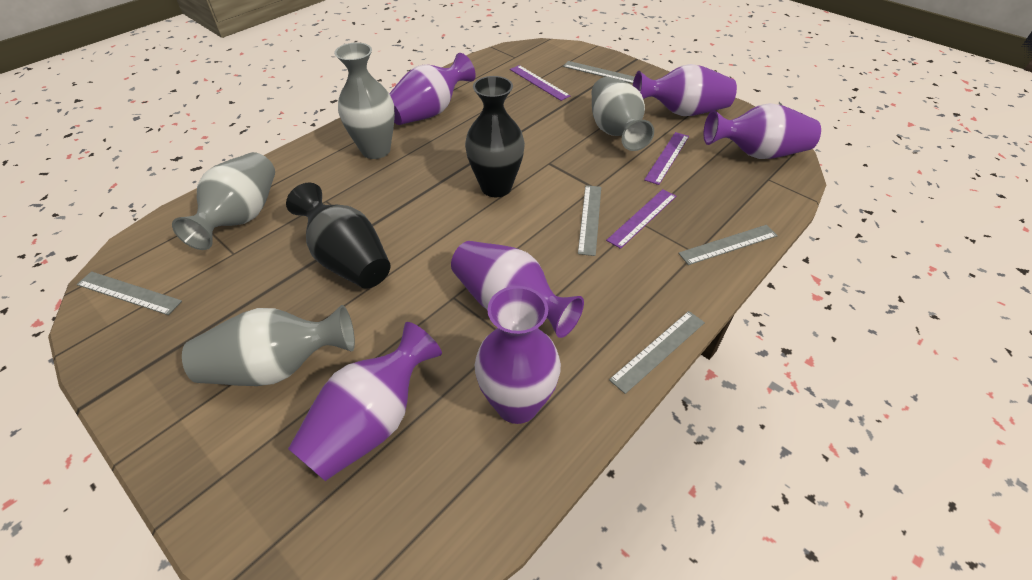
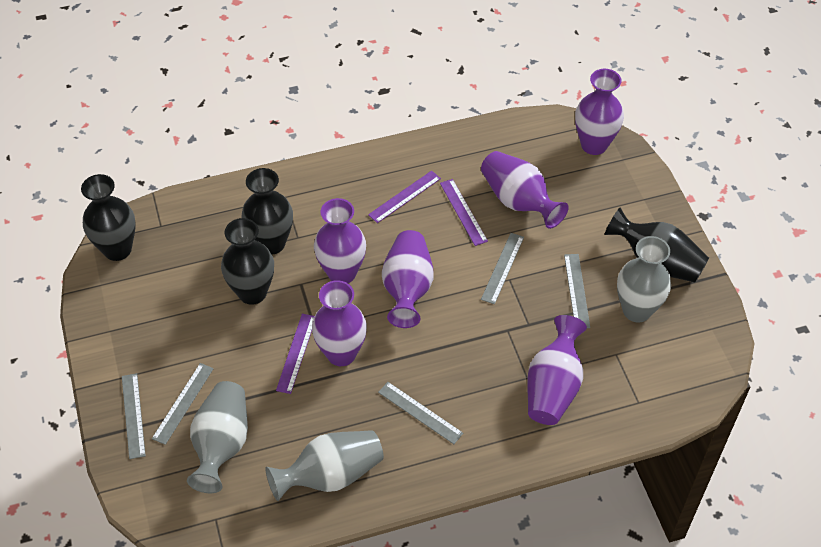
black vase: 2 -> 4
grey vase: 4 -> 3

